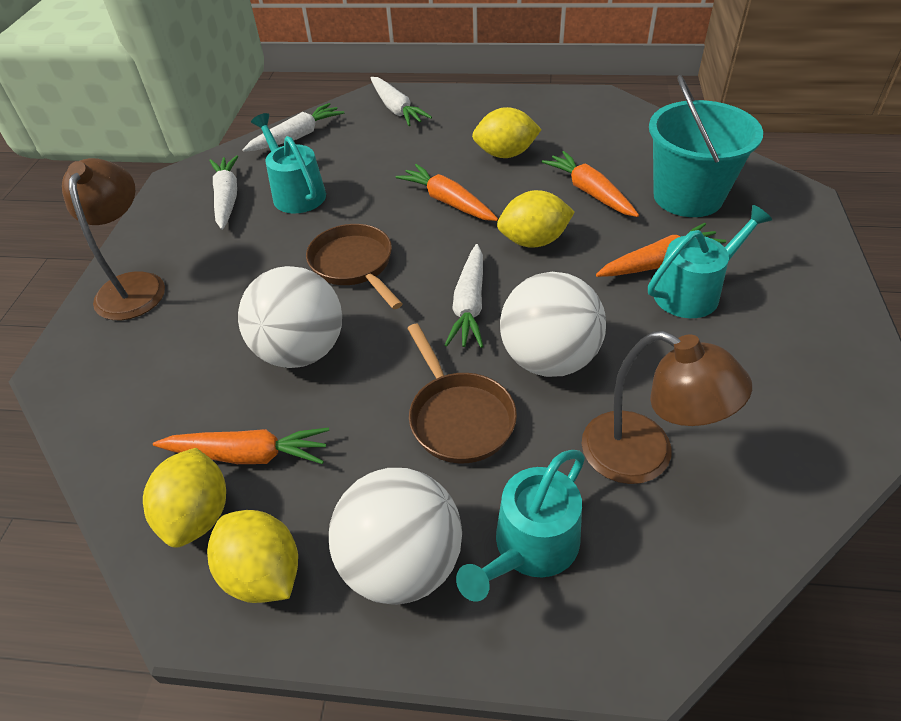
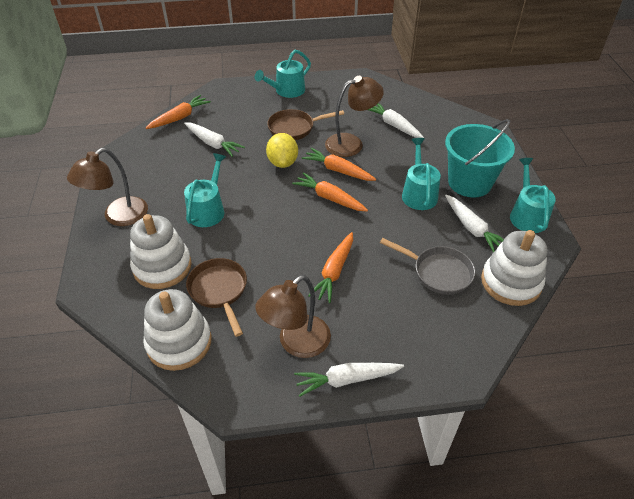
brown lamp: 2 -> 3
grey pan: 0 -> 1
turquoise watering can: 3 -> 4
white ball: 3 -> 0
white stacking toy: 0 -> 3
yellow lemon: 4 -> 1

